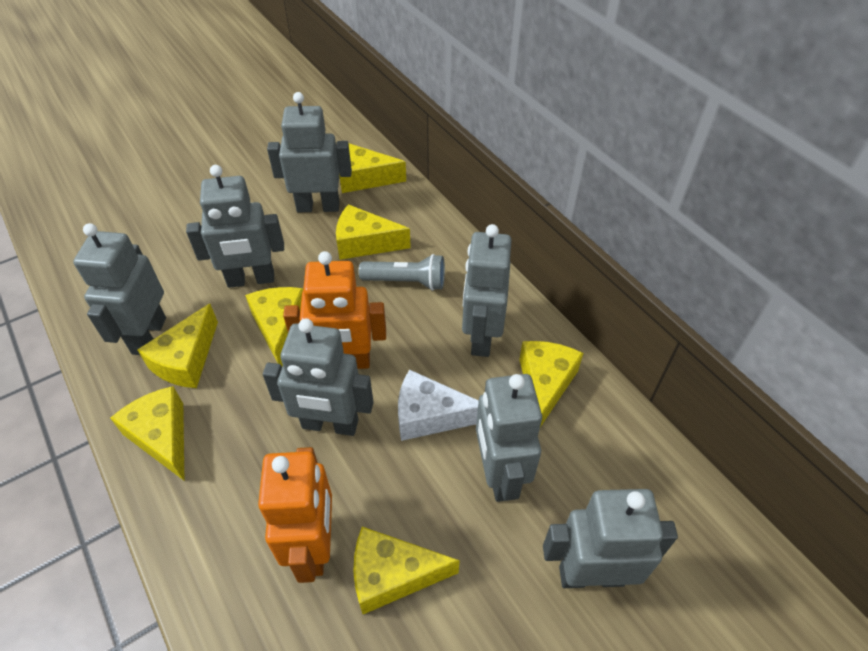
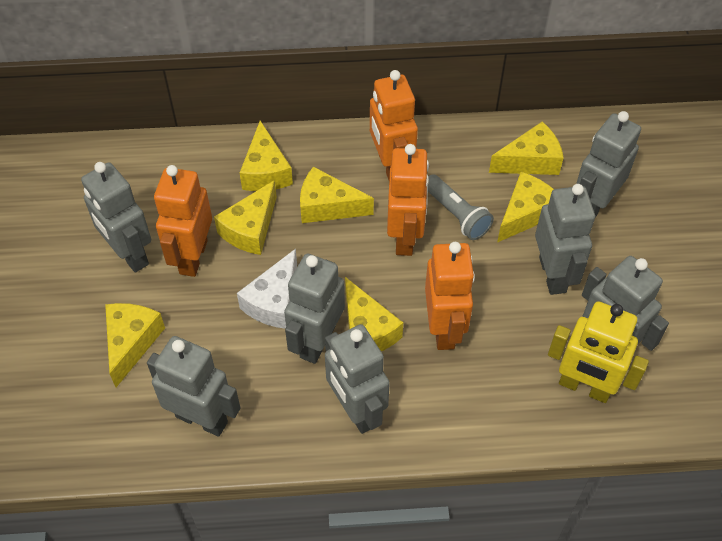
orange robot: 2 -> 4
yellow robot: 0 -> 1

